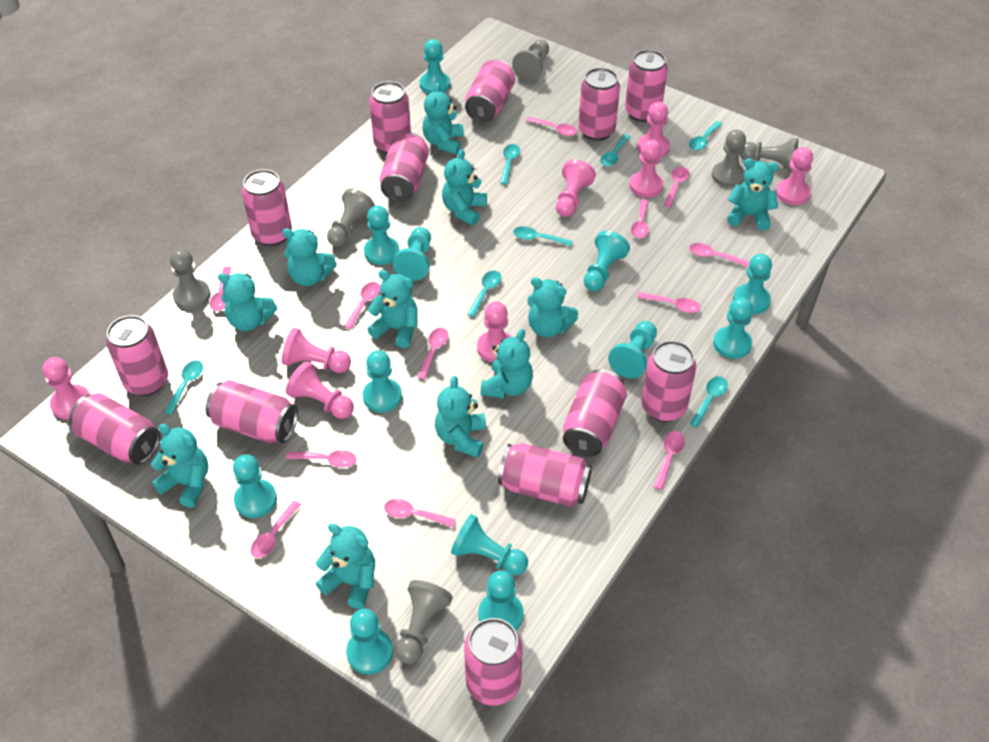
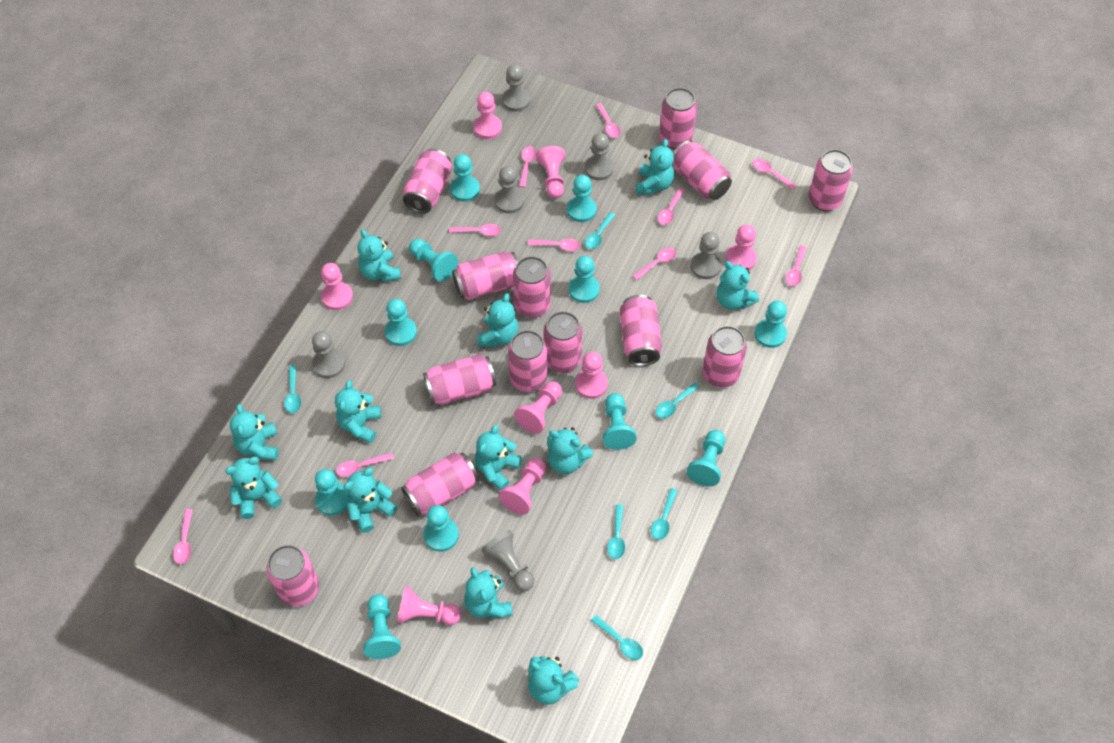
pink spoon: 12 -> 10
turquoise pawn: 12 -> 11
turquoise spoon: 7 -> 6
turquoise teddy bear: 11 -> 12

